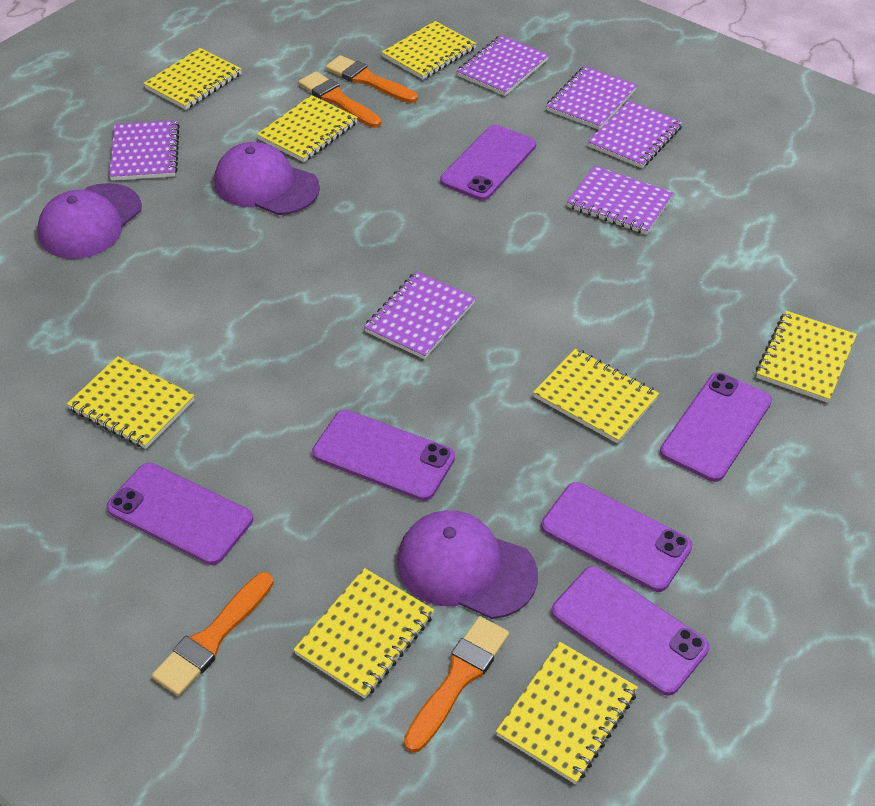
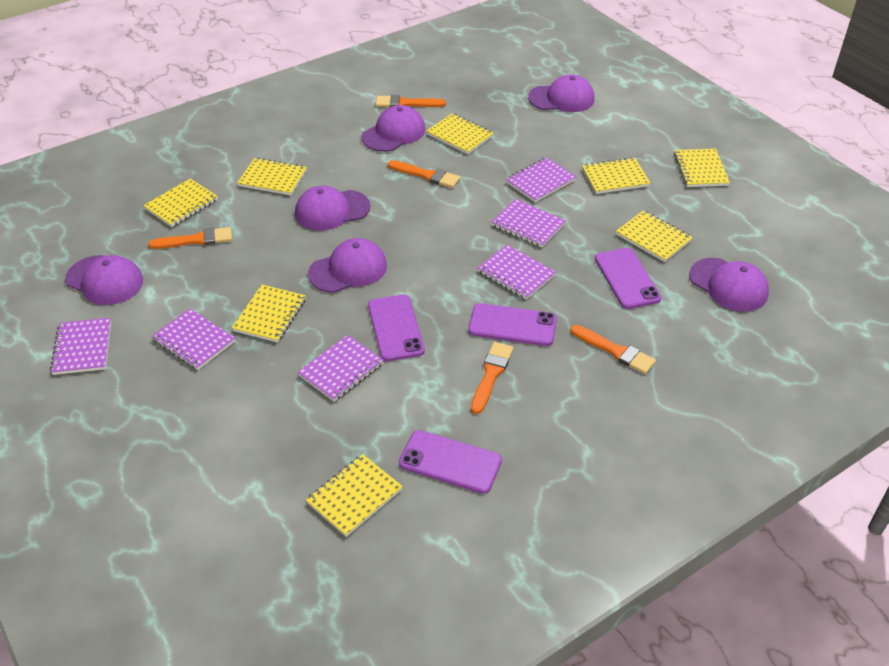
orange brush: 4 -> 5
purple cap: 3 -> 6
purple phone: 6 -> 4

